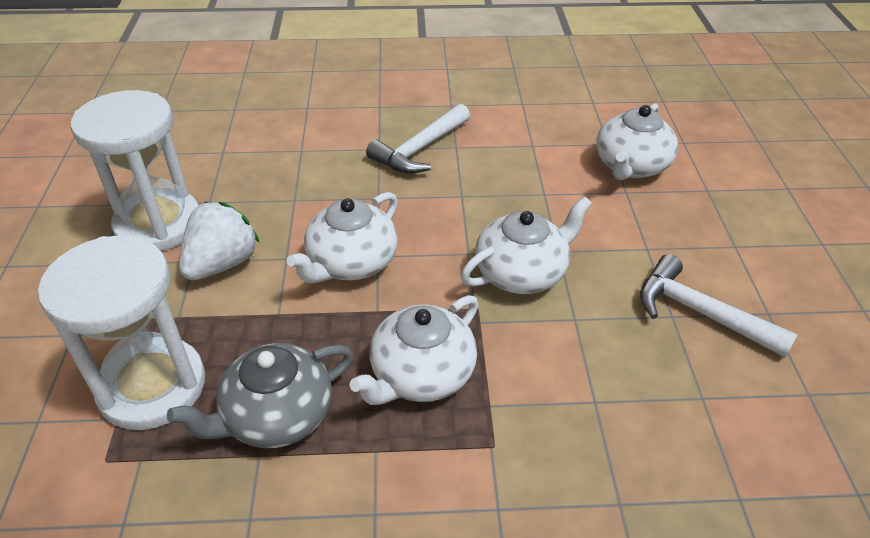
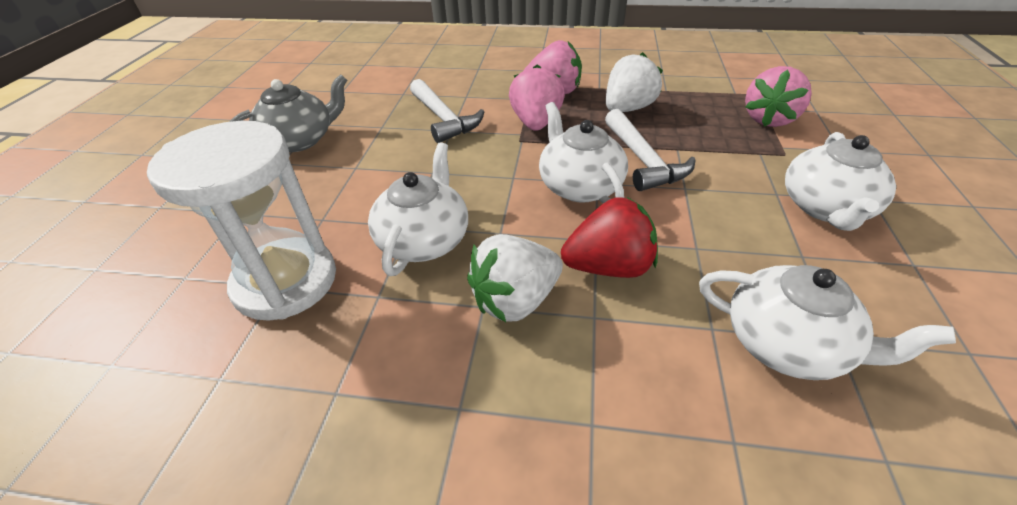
pink strawberry: 0 -> 3
red strawberry: 0 -> 1
white hourglass: 2 -> 1
white strawberry: 1 -> 2

